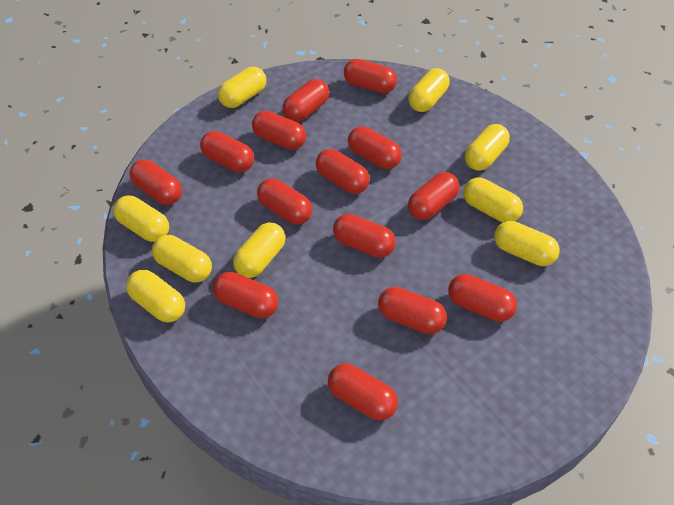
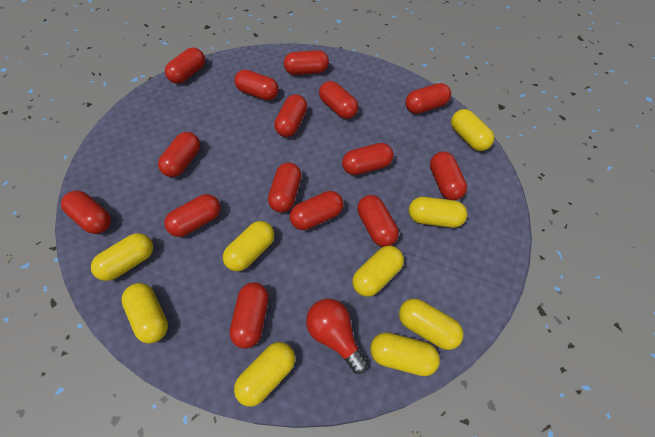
red capsule: 14 -> 15
red light bulb: 0 -> 1

